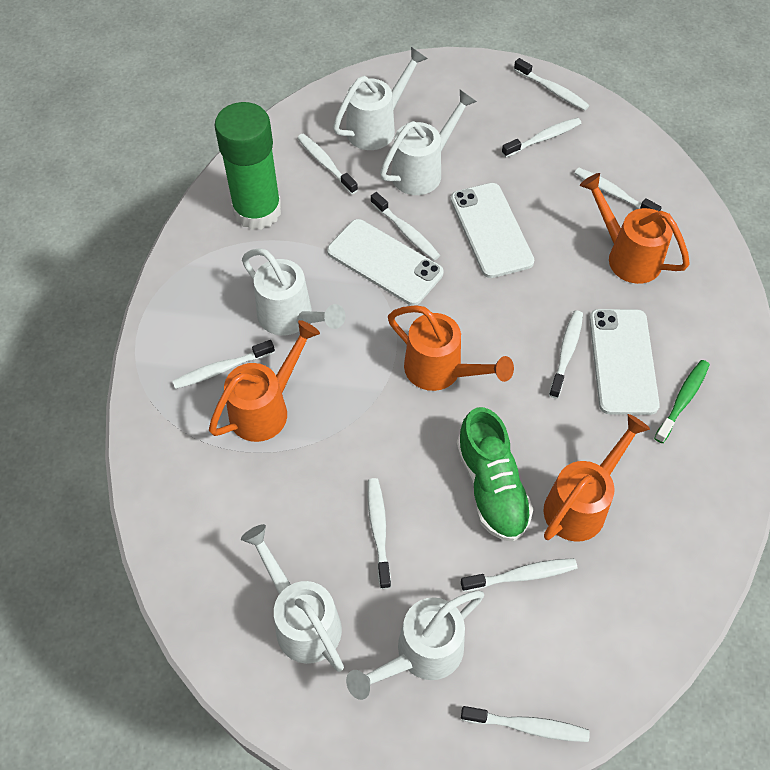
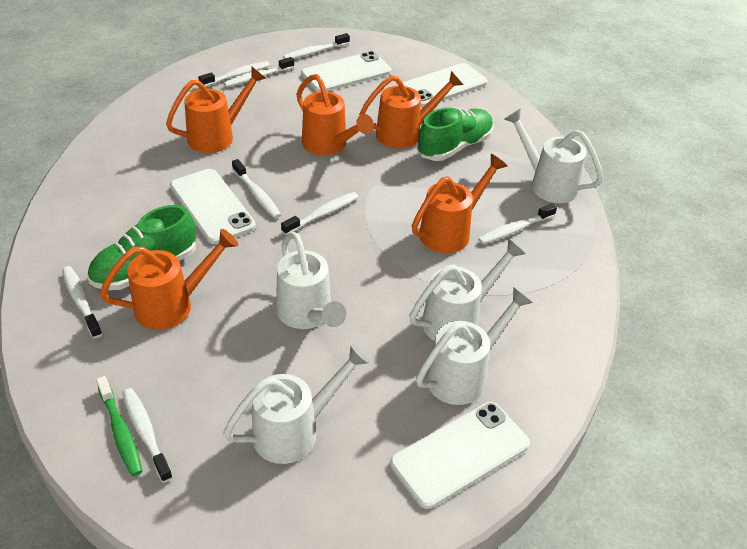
green glue stick: 1 -> 0
green shoe: 1 -> 2
orange watering can: 4 -> 5
white phone: 3 -> 4
white toothbrush: 10 -> 8

